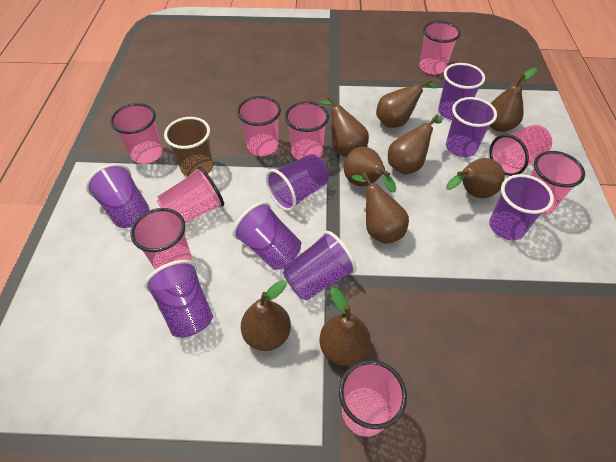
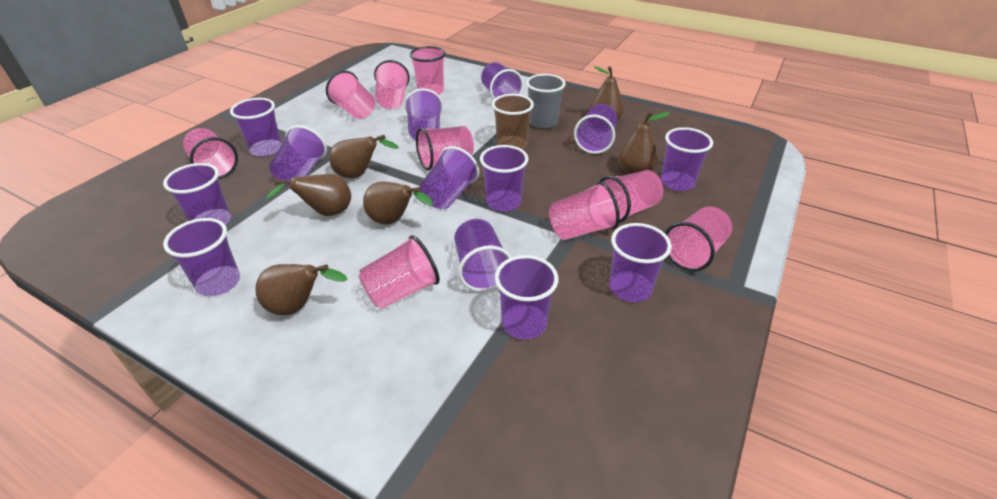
brown pear: 9 -> 6
grey cup: 0 -> 1
purple cup: 8 -> 13

